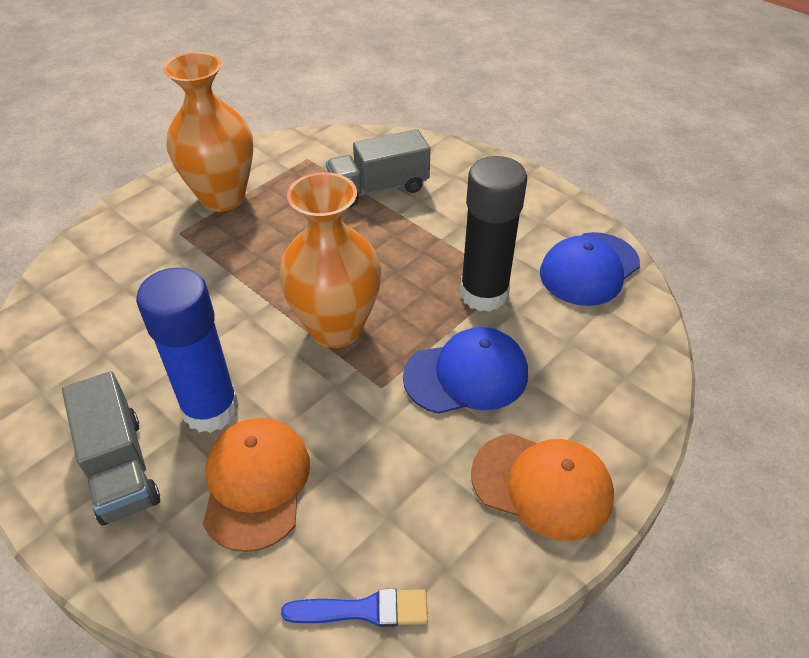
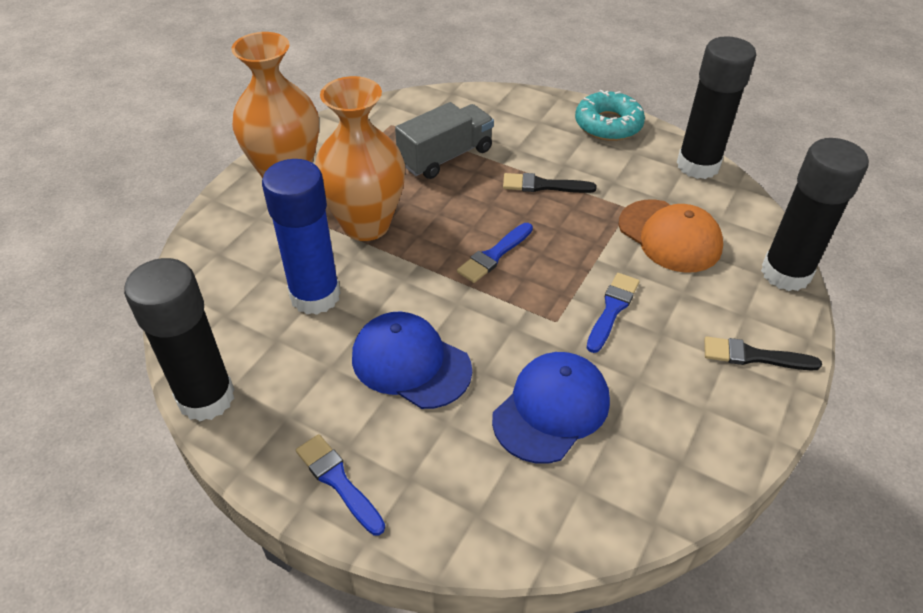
black brush: 0 -> 2
black glue stick: 1 -> 3
blue brush: 1 -> 3
grey truck: 2 -> 1
orange cap: 2 -> 1
turquoise donut: 0 -> 1

